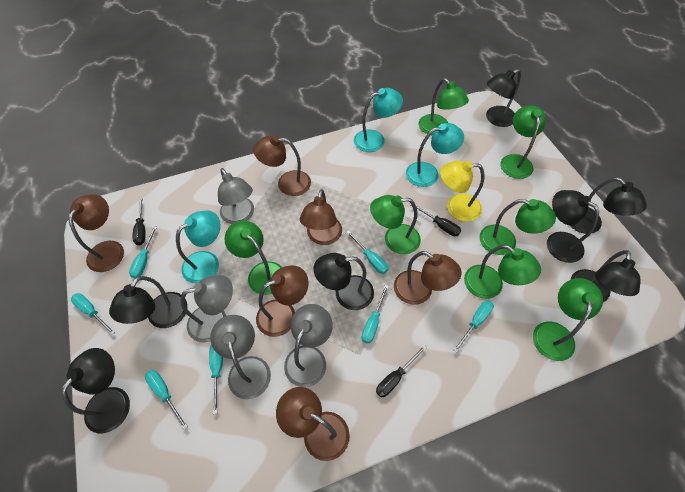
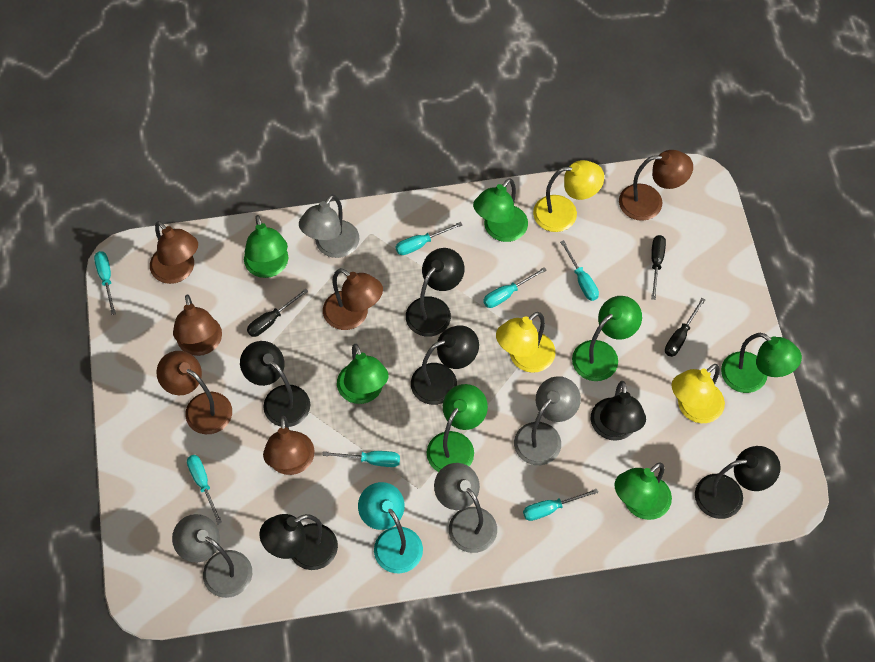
black lamp: 7 -> 6
turquoise lamp: 3 -> 1
yellow lamp: 1 -> 3

